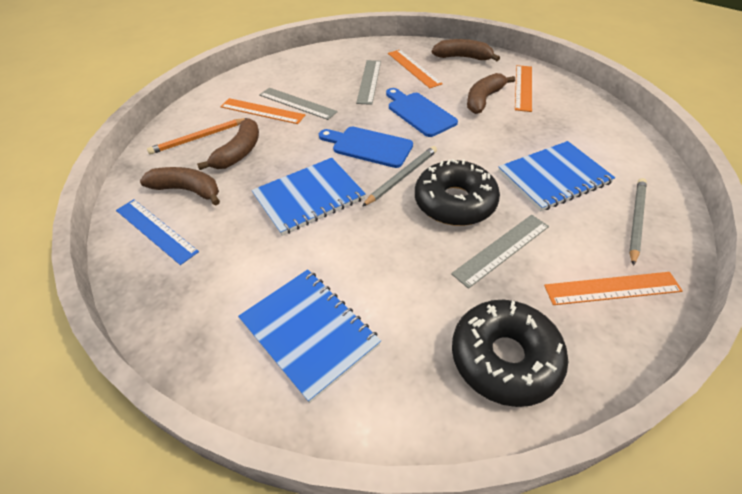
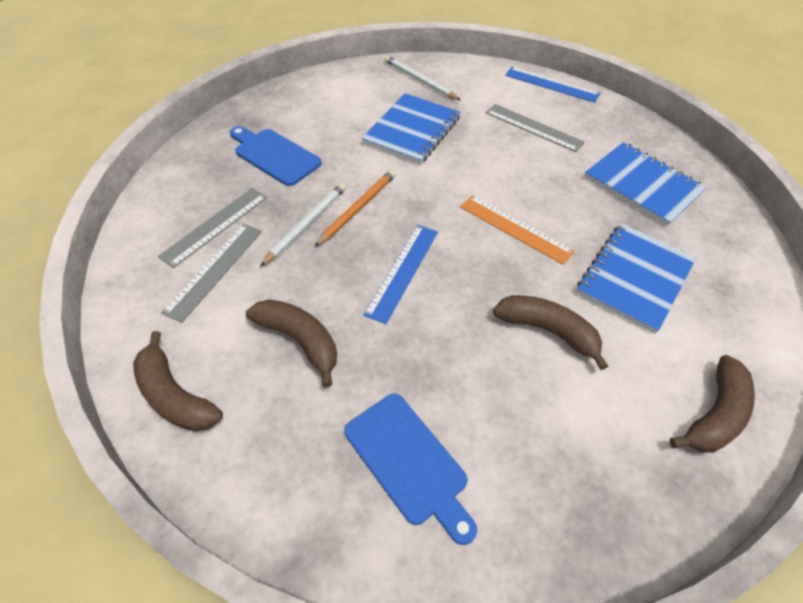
black donut: 2 -> 0
blue ruler: 1 -> 2
grey pencil: 2 -> 0
orange ruler: 4 -> 1
white pencil: 0 -> 2

